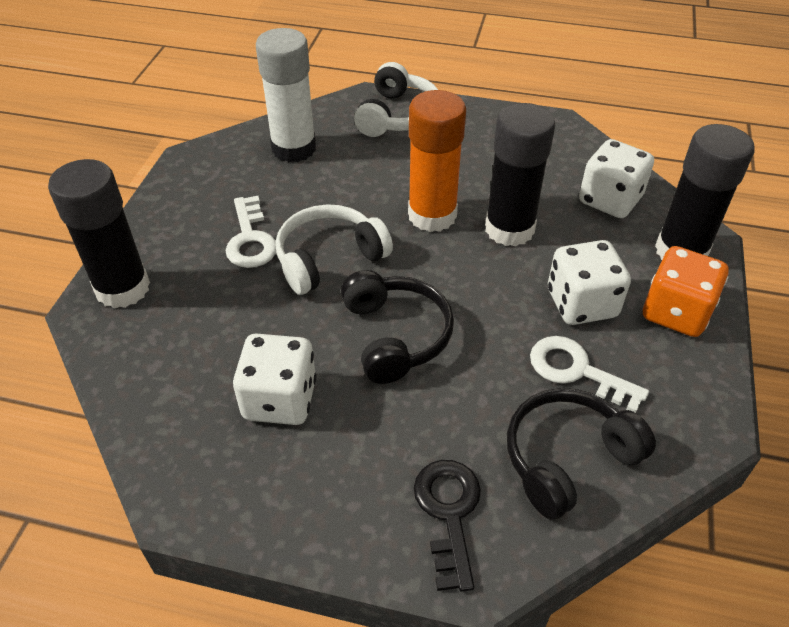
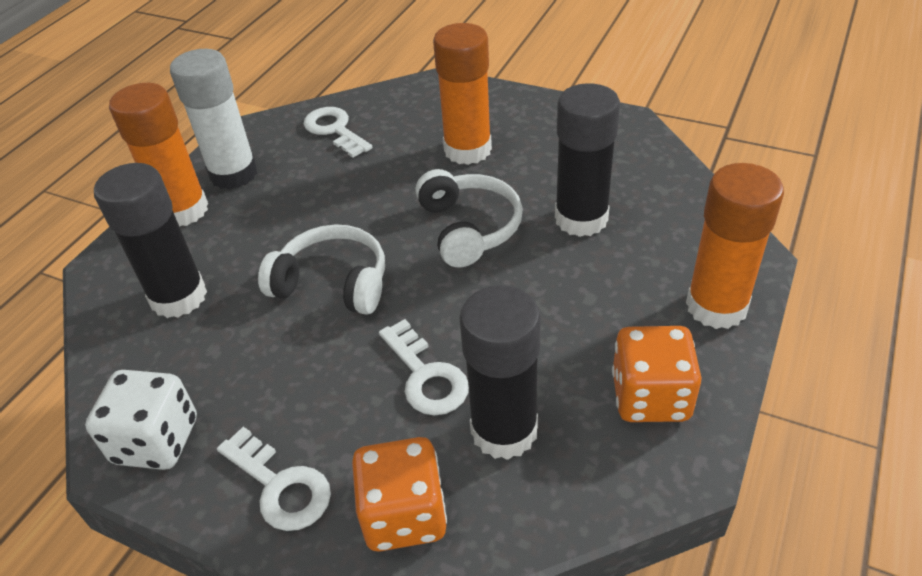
black headphones: 2 -> 0
black key: 1 -> 0
orange dice: 1 -> 2
orange glue stick: 1 -> 3
white dice: 3 -> 1
white key: 2 -> 3

